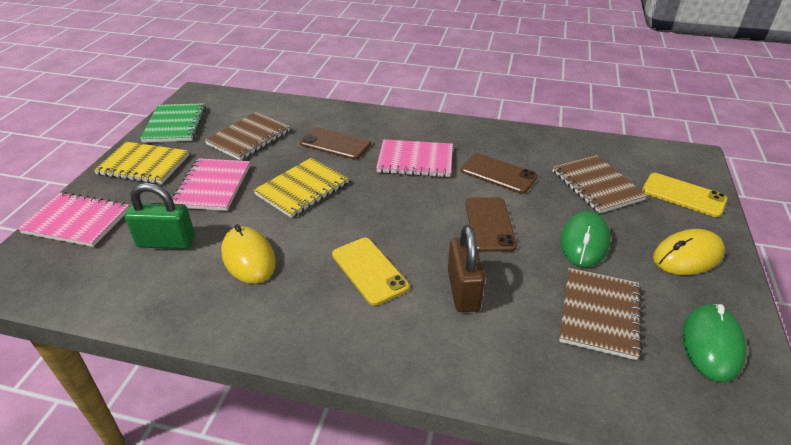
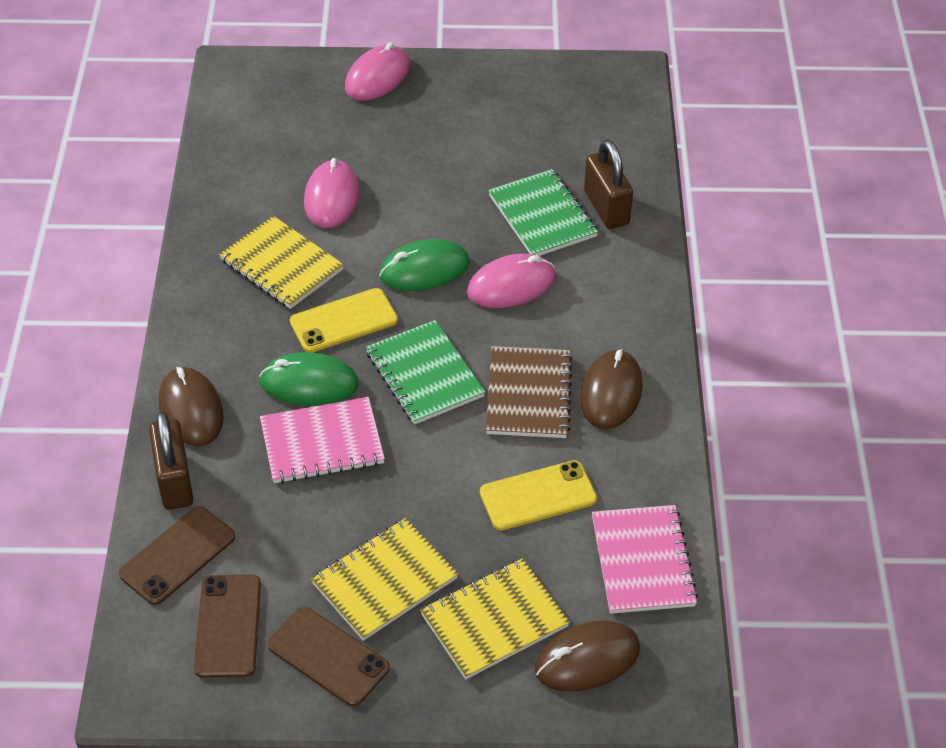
brown mouse: 0 -> 3
brown notebook: 3 -> 1
brown padlock: 1 -> 2
green notebook: 1 -> 2
green padlock: 1 -> 0
pink mouse: 0 -> 3
pink notebook: 3 -> 2
yellow mouse: 2 -> 0
yellow notebook: 2 -> 3

